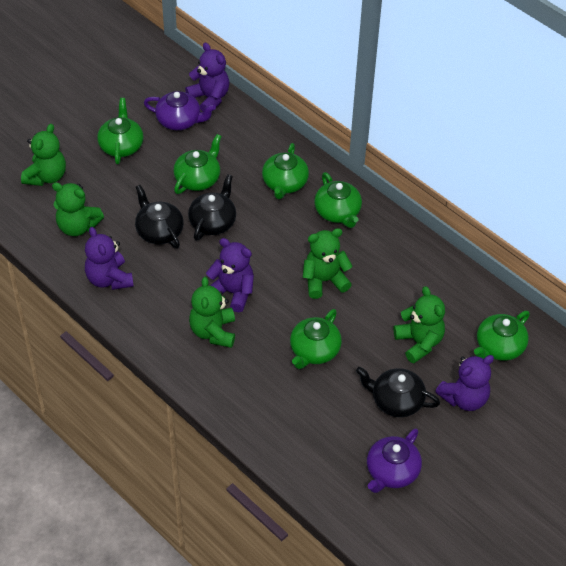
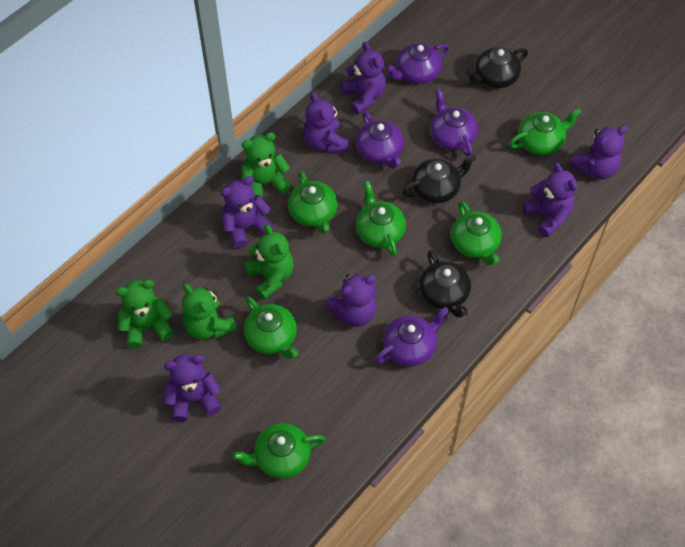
green teddy bear: 5 -> 4
purple teapot: 2 -> 4
purple teddy bear: 4 -> 7

